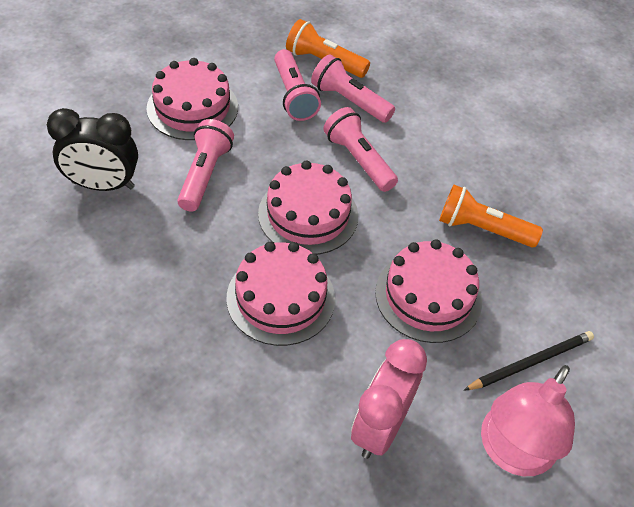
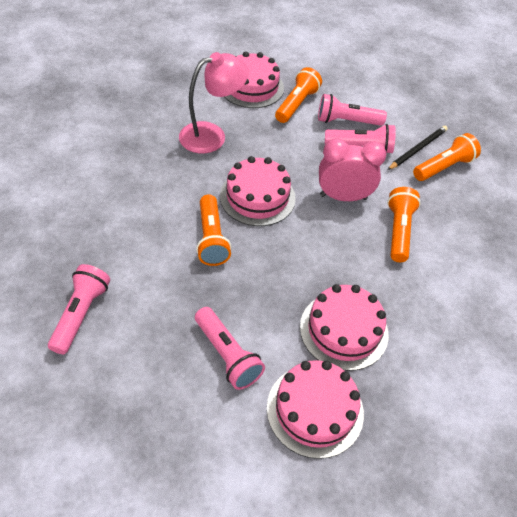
black clock: 1 -> 0
orange flashlight: 2 -> 4

